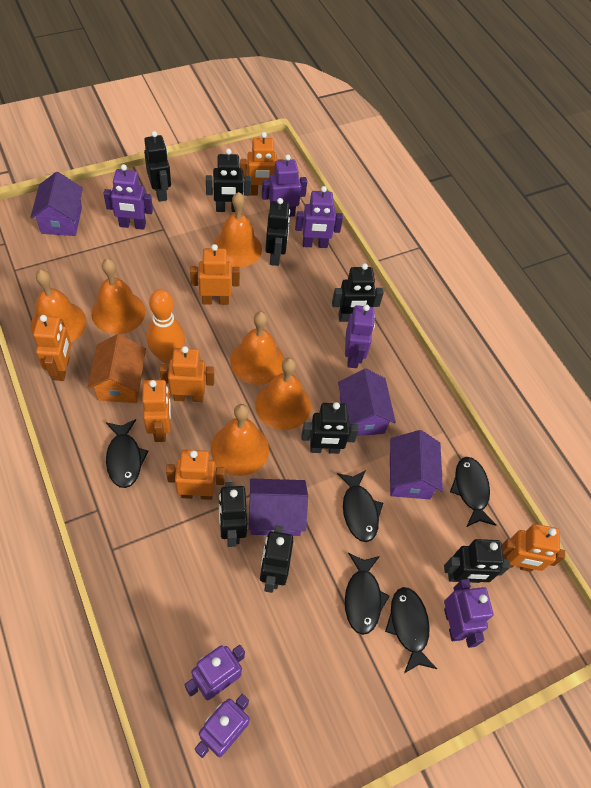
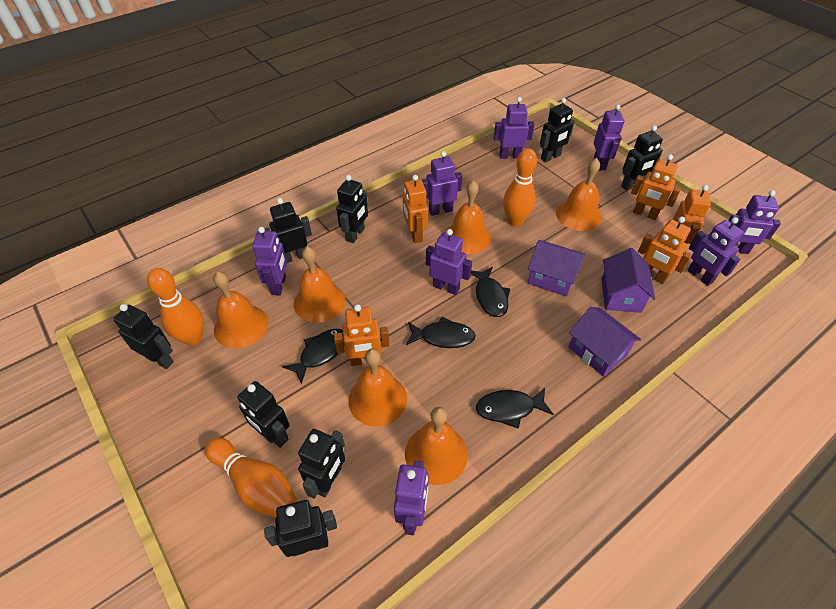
black fish: 5 -> 4
orange bowling pin: 1 -> 3
orange house: 1 -> 0
orange robot: 7 -> 5
purple house: 4 -> 3
purple robot: 7 -> 8

